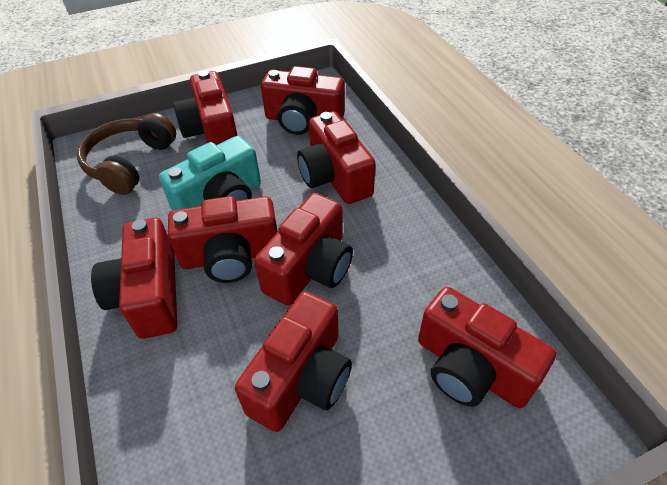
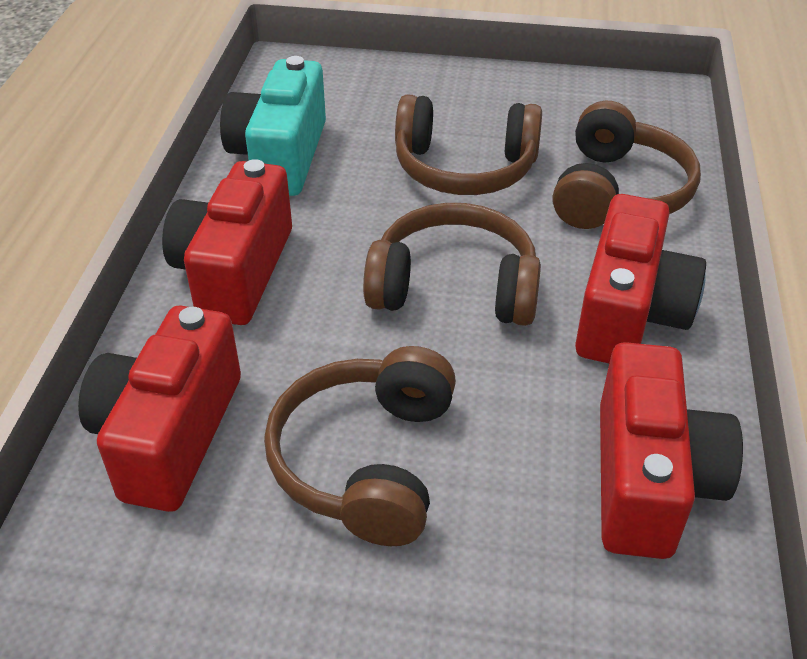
brown headphones: 1 -> 4
red camera: 8 -> 4

